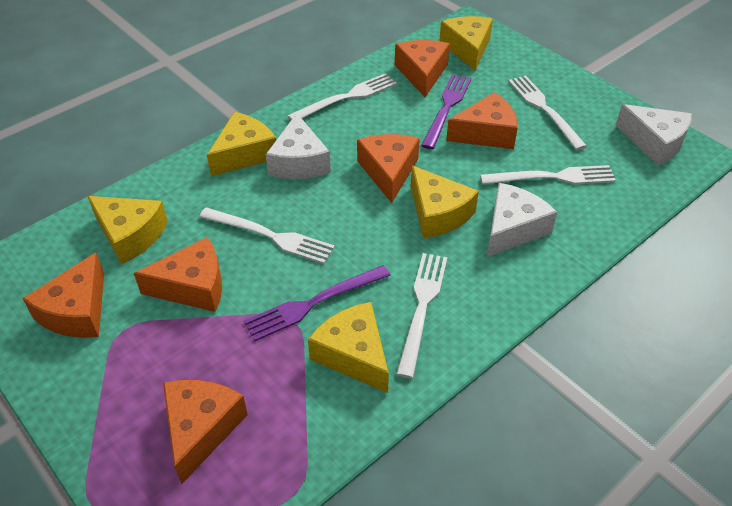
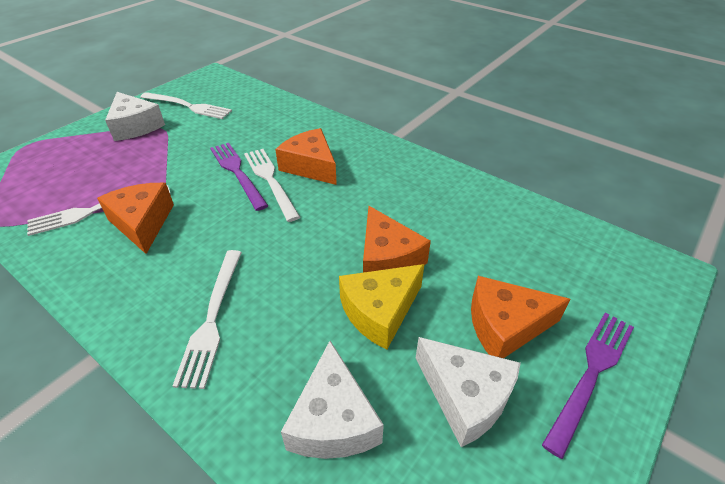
orange cheese: 6 -> 4
white fork: 5 -> 4
yellow cheese: 5 -> 1

